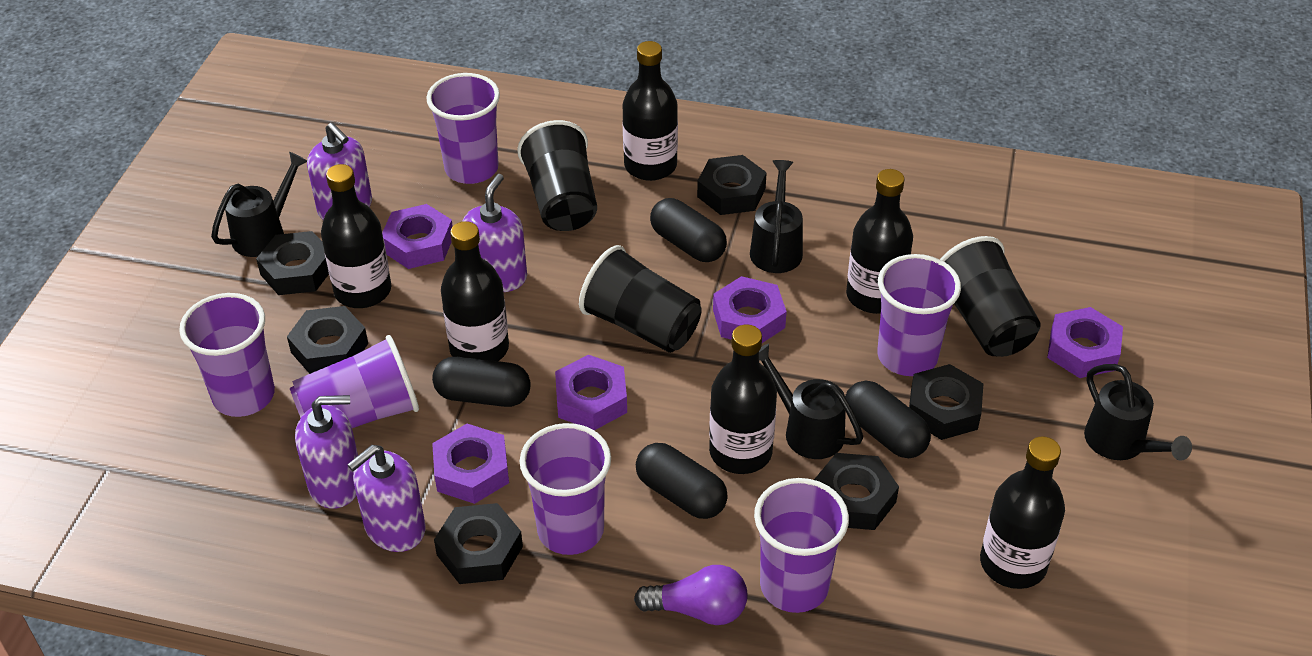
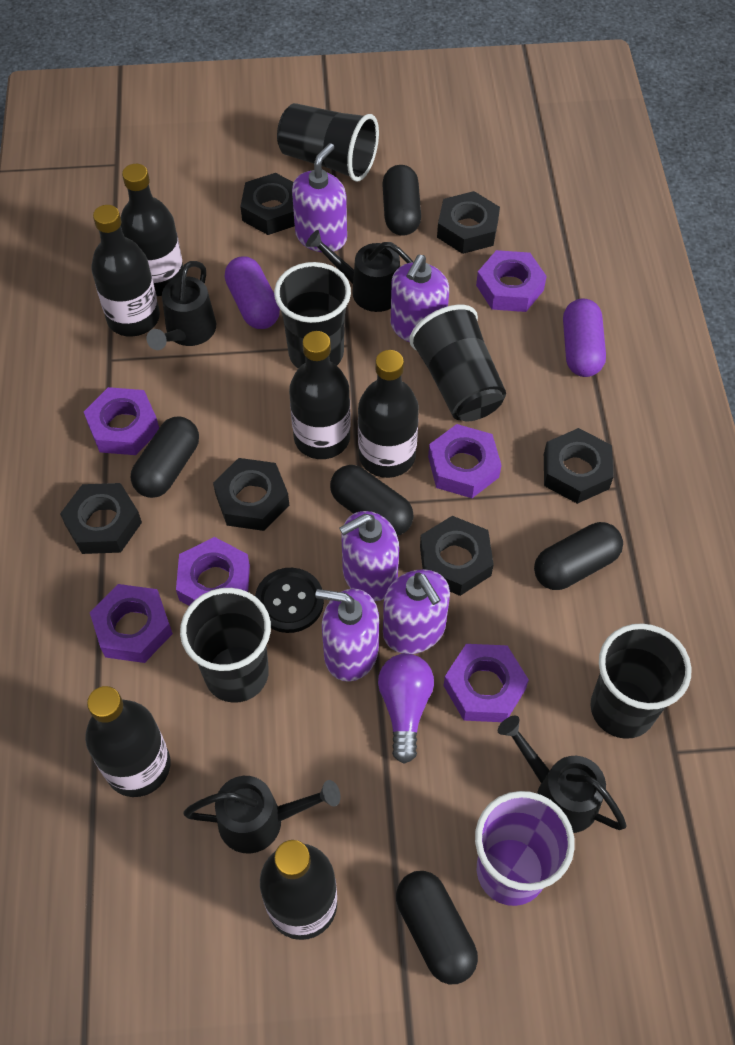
black button: 0 -> 1
black capsule: 4 -> 5
black cup: 3 -> 5
purple capsule: 0 -> 2
purple cup: 6 -> 1
purple nut: 5 -> 6
purple soap dispenser: 4 -> 5

